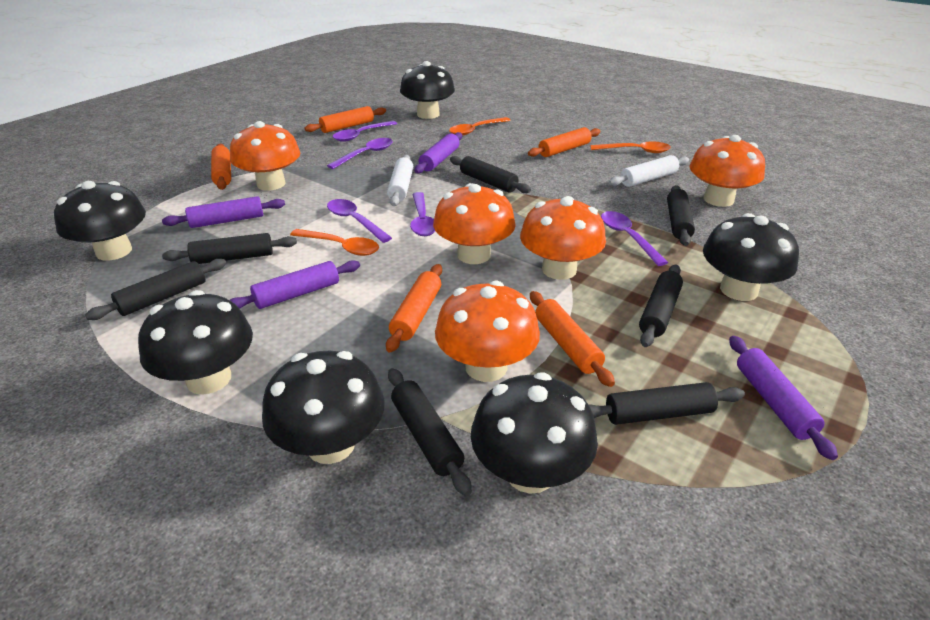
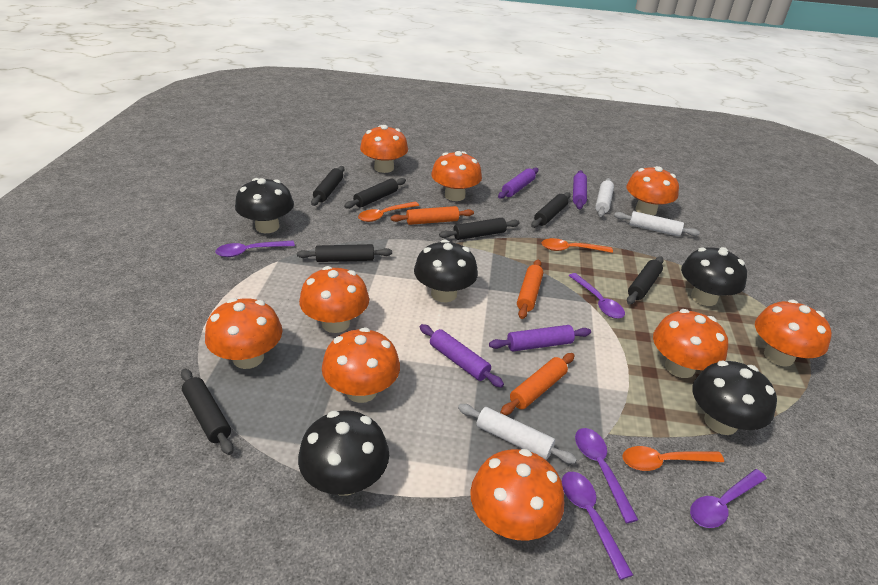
black mushroom: 6 -> 5
orange mushroom: 5 -> 9
orange rolling pin: 5 -> 3
white rolling pin: 2 -> 3

